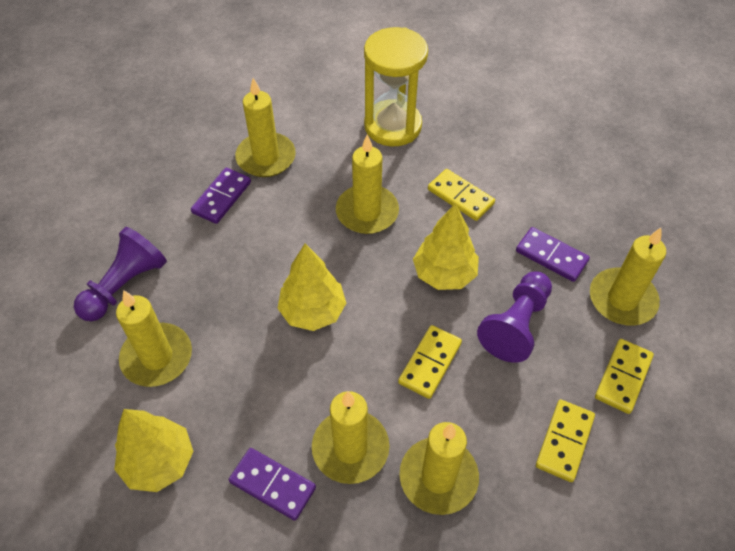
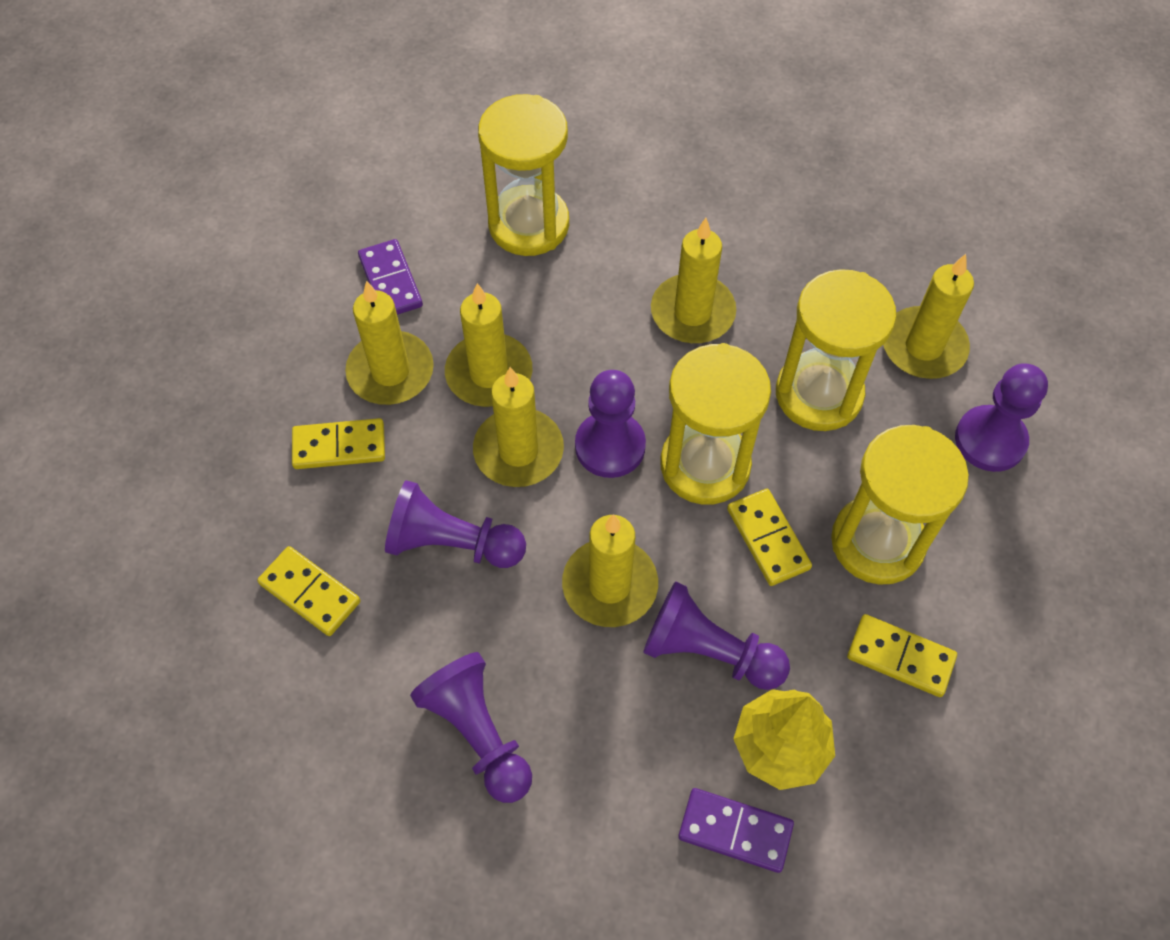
purple domino: 3 -> 2
purple pawn: 2 -> 5
yellow hourglass: 1 -> 4
yellow tree: 3 -> 1

